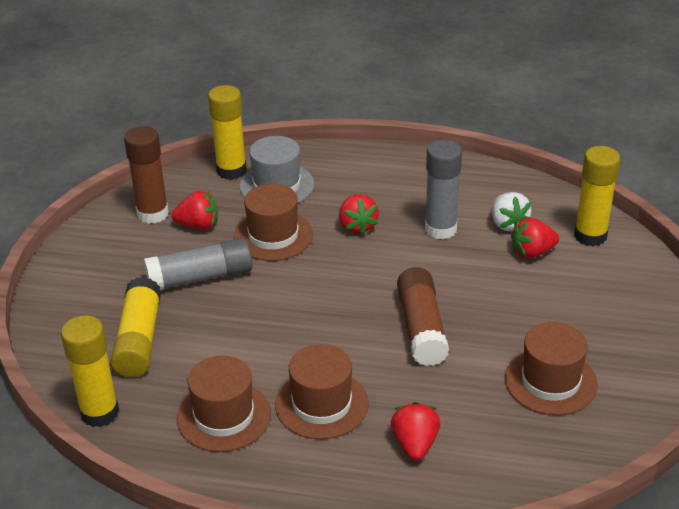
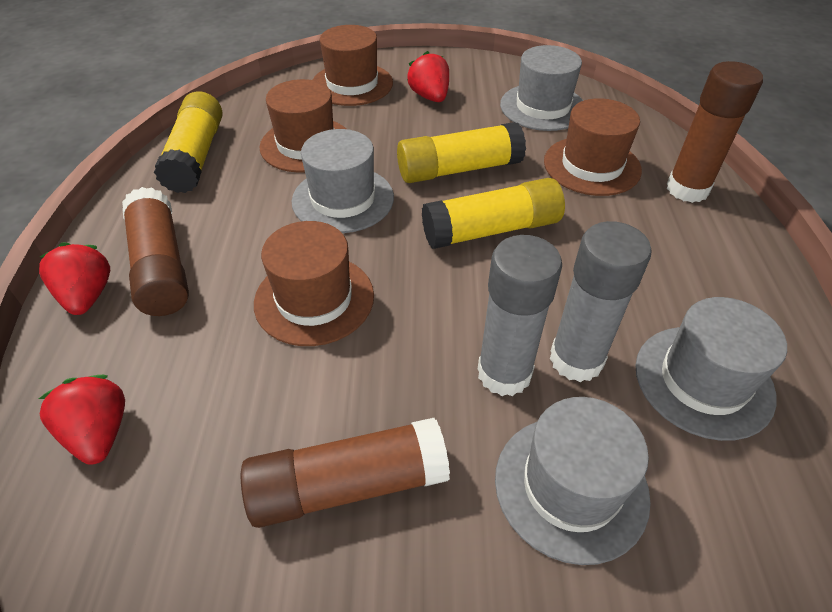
brown glue stick: 2 -> 3
grey hat: 1 -> 4
red strawberry: 4 -> 3
white strawberry: 1 -> 0
yellow glue stick: 4 -> 3

